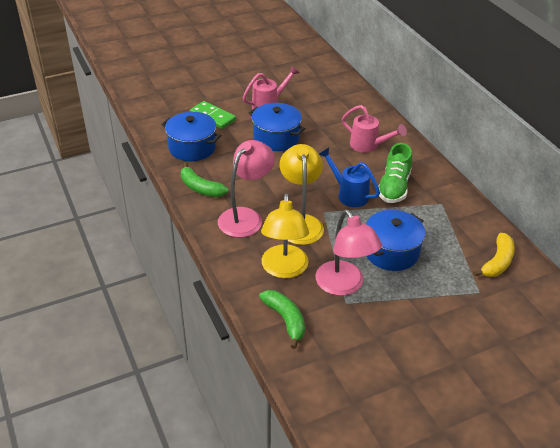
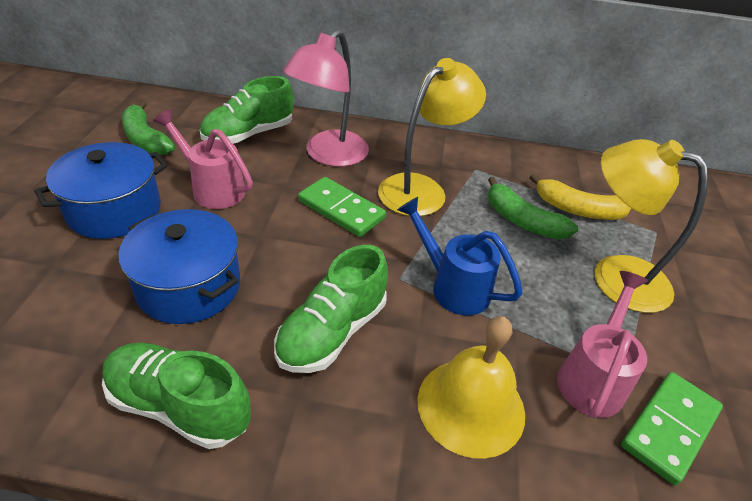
blue pot: 3 -> 2
green domino: 1 -> 2
green shoe: 1 -> 3
pink lamp: 2 -> 1
yellow bell: 0 -> 1

